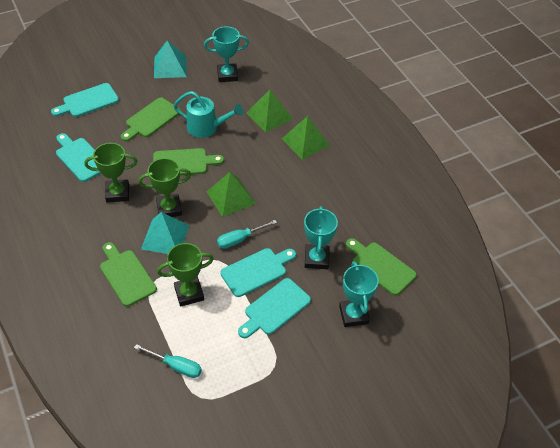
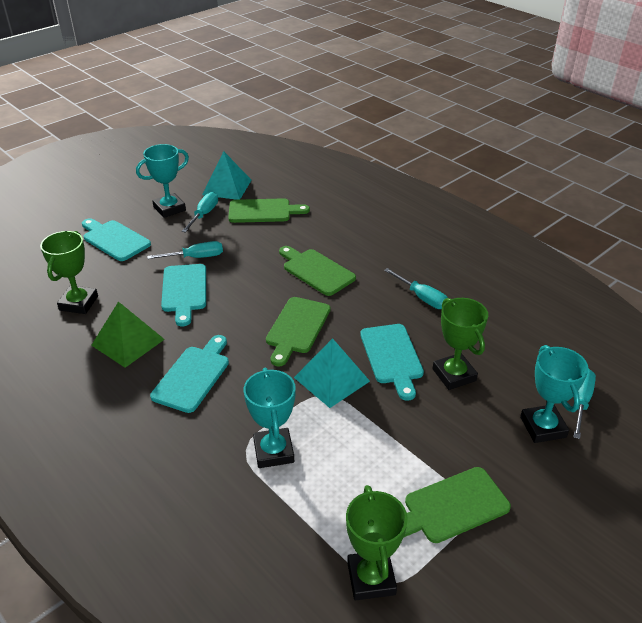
green pyramid: 3 -> 1
turquoise screwdriver: 2 -> 4
turquoise watering can: 1 -> 0

